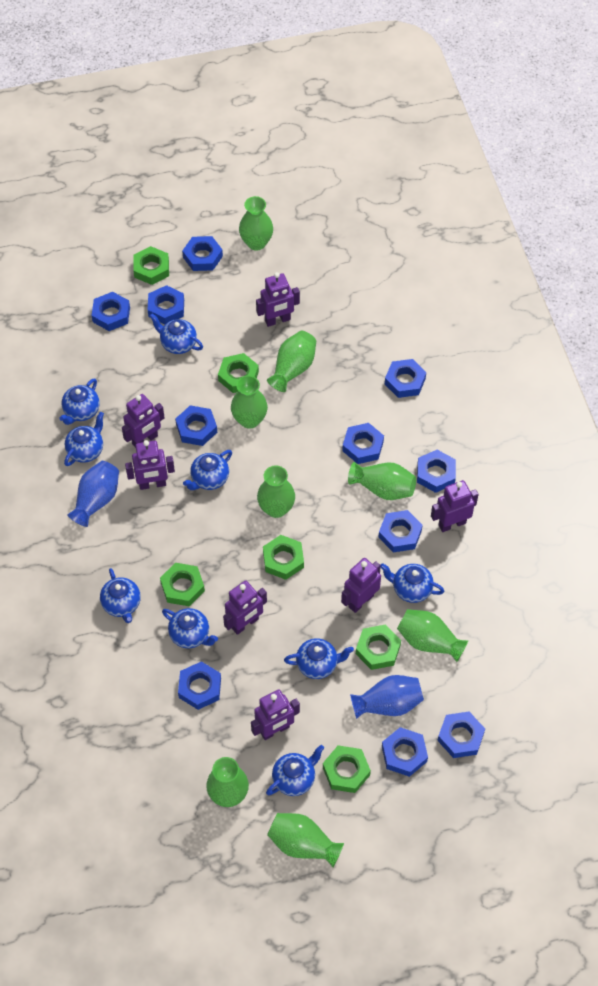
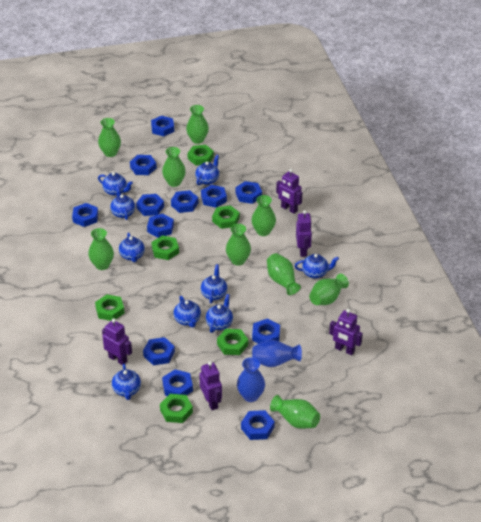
blue nut: 11 -> 12
green vase: 8 -> 9
purple robot: 7 -> 5

